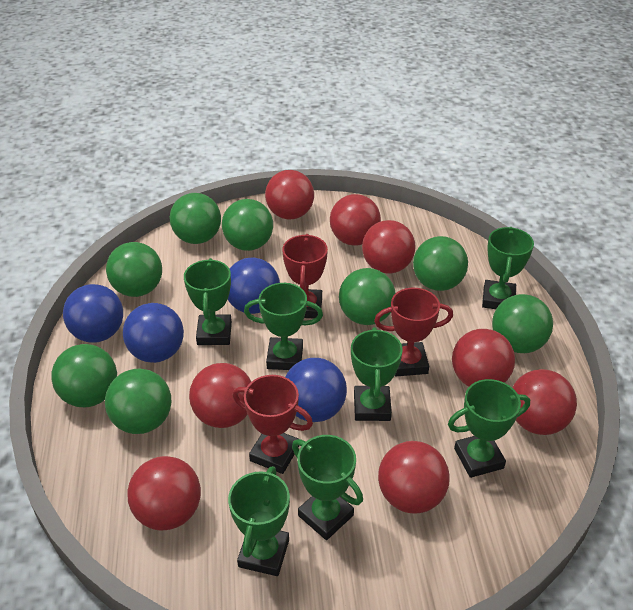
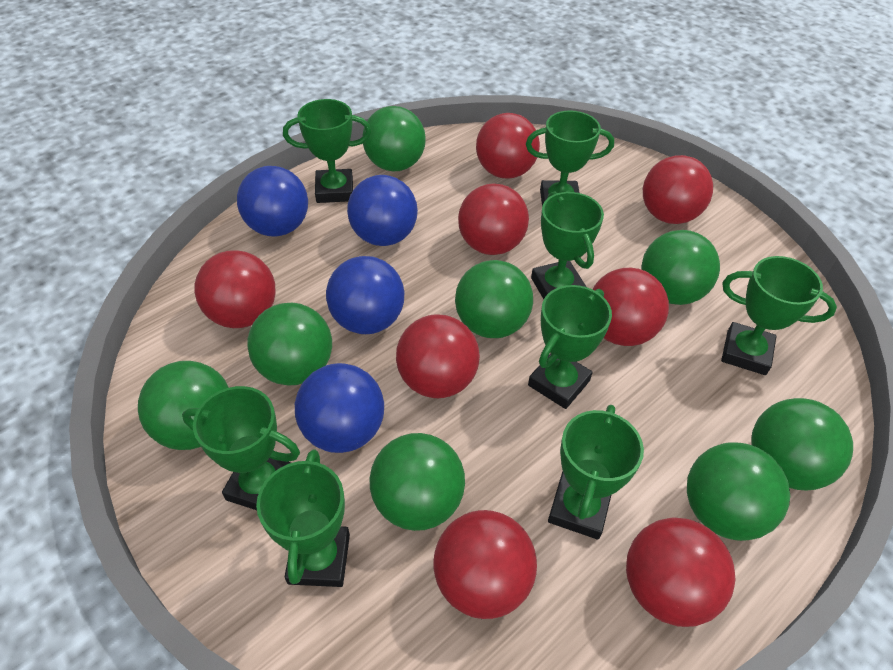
green trophy: 7 -> 8
red trophy: 3 -> 0

